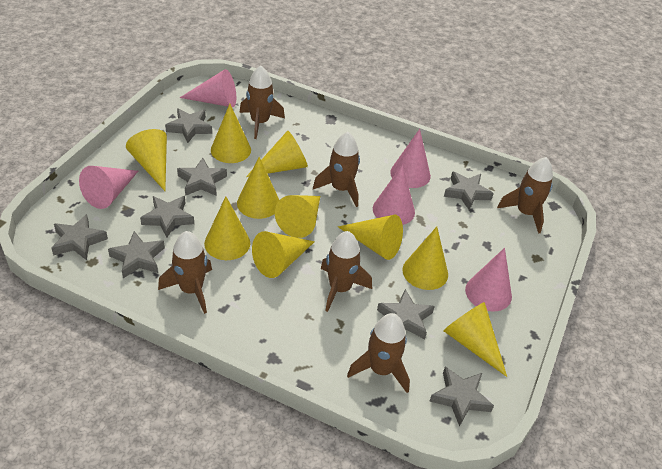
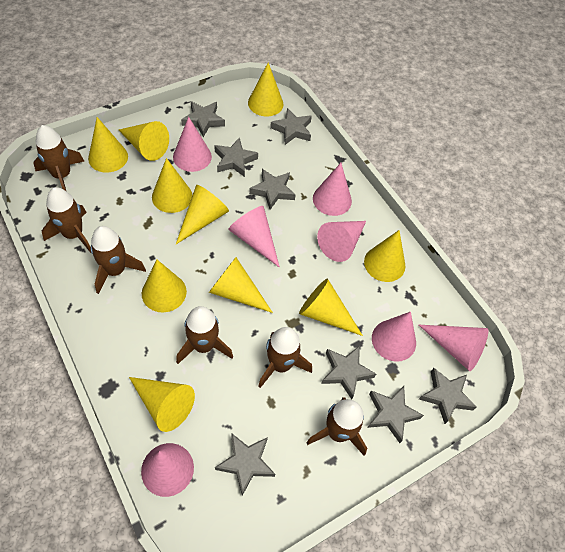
pink cone: 5 -> 7

